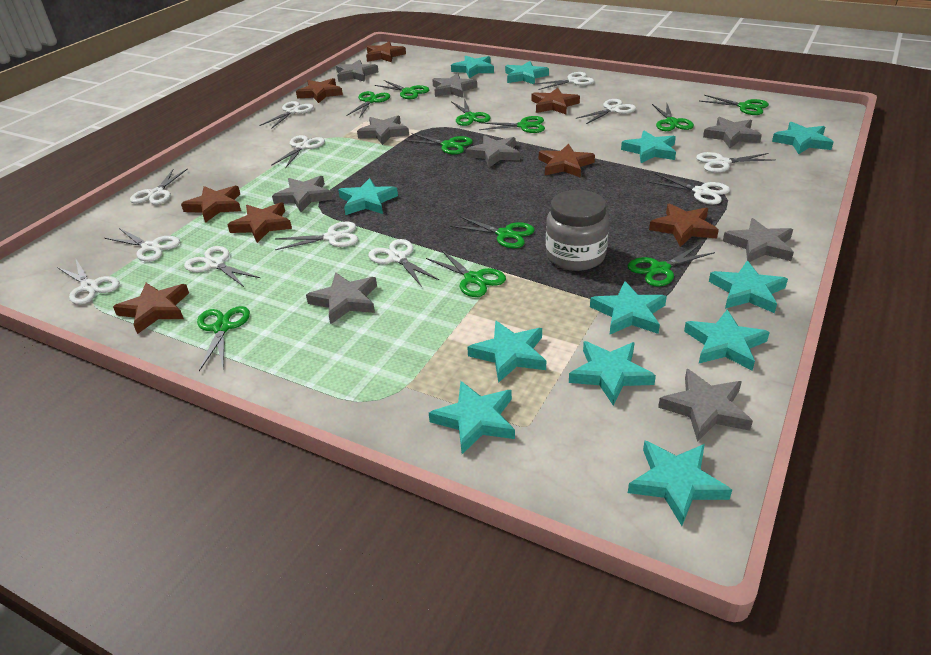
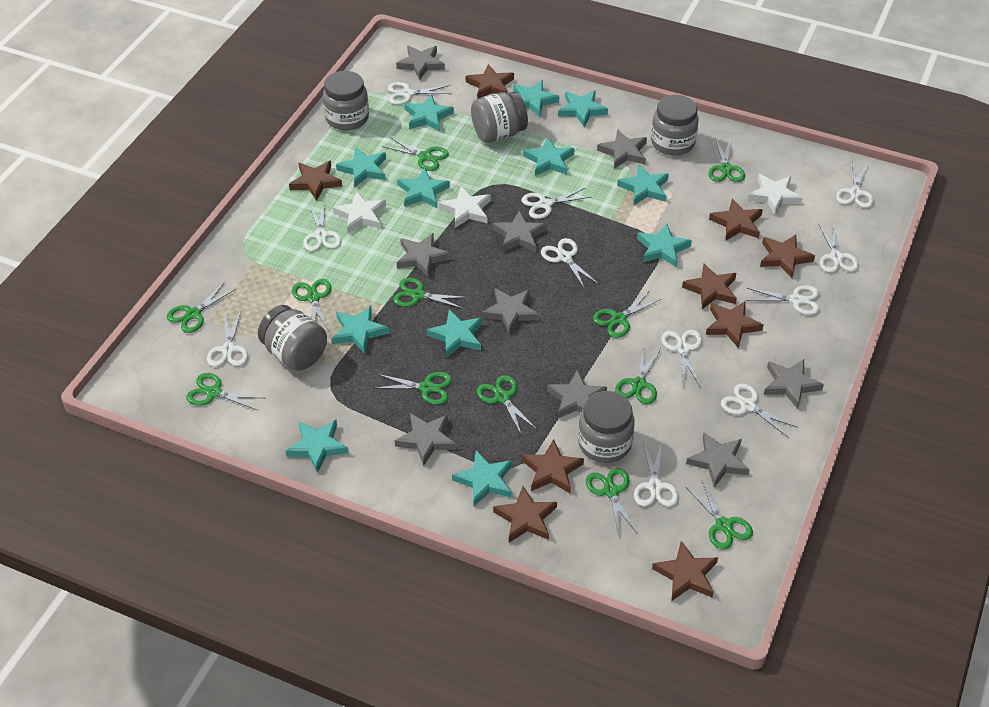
brown star: 8 -> 9
green scissors: 11 -> 12
grey jar: 1 -> 5
white scissors: 12 -> 11
white star: 0 -> 3

